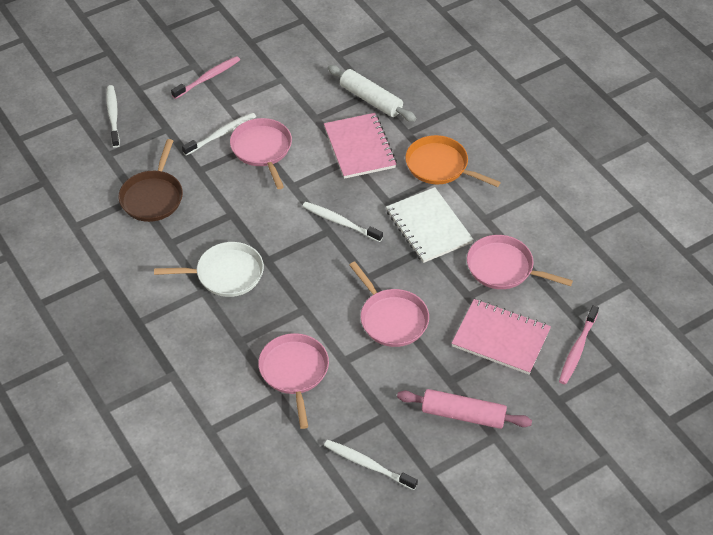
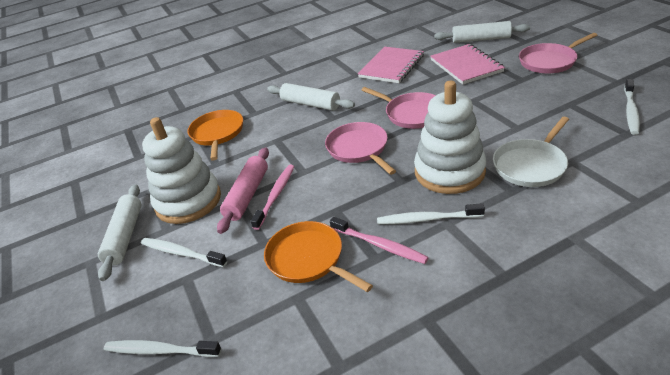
brown pan: 1 -> 0
orange pan: 1 -> 2
pink pan: 4 -> 3
white notebook: 1 -> 0
white rolling pin: 1 -> 3
white stacking toy: 0 -> 2

